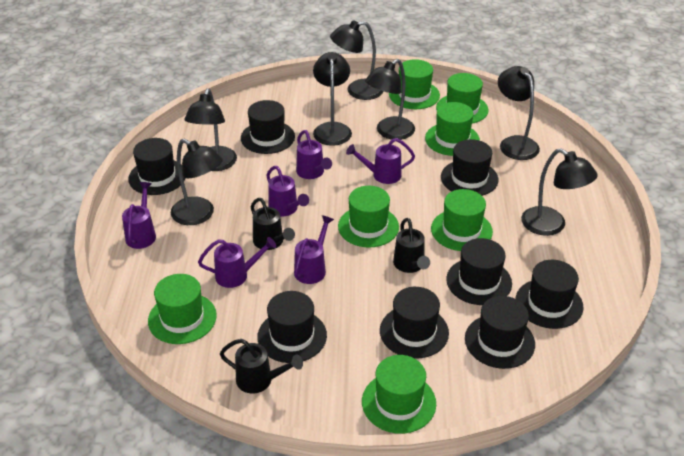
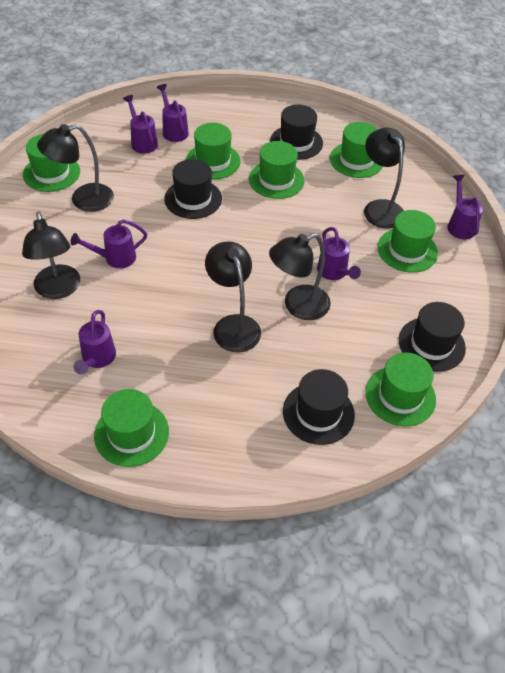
black hat: 8 -> 4
black lamp: 7 -> 5
black watering can: 3 -> 0

